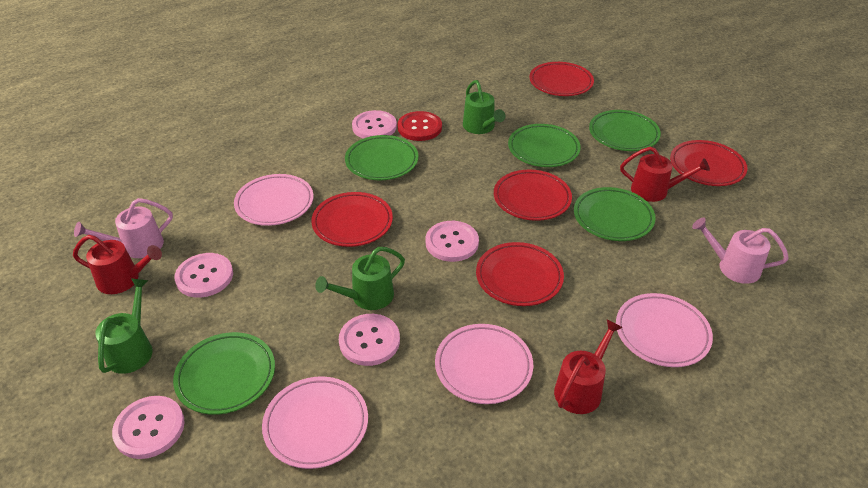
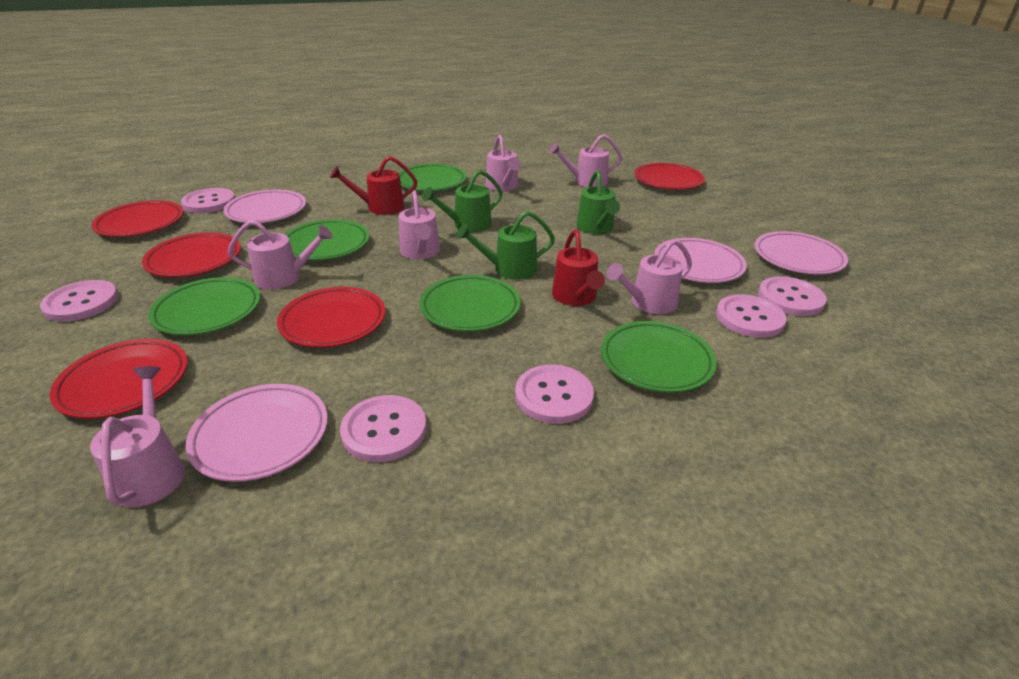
pink button: 5 -> 6
pink watering can: 2 -> 6
red button: 1 -> 0
red watering can: 3 -> 2

